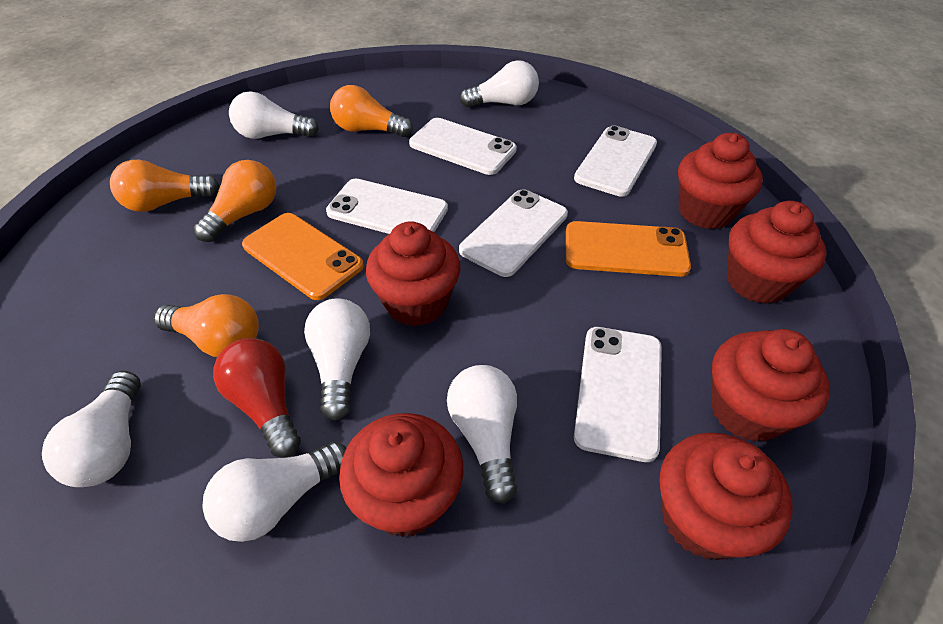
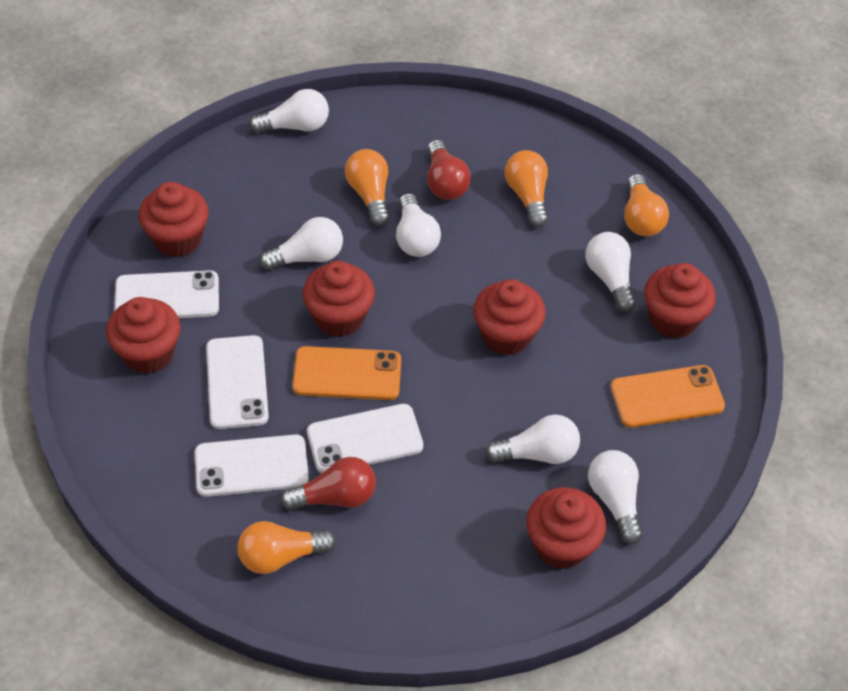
red light bulb: 1 -> 2
white phone: 5 -> 4

